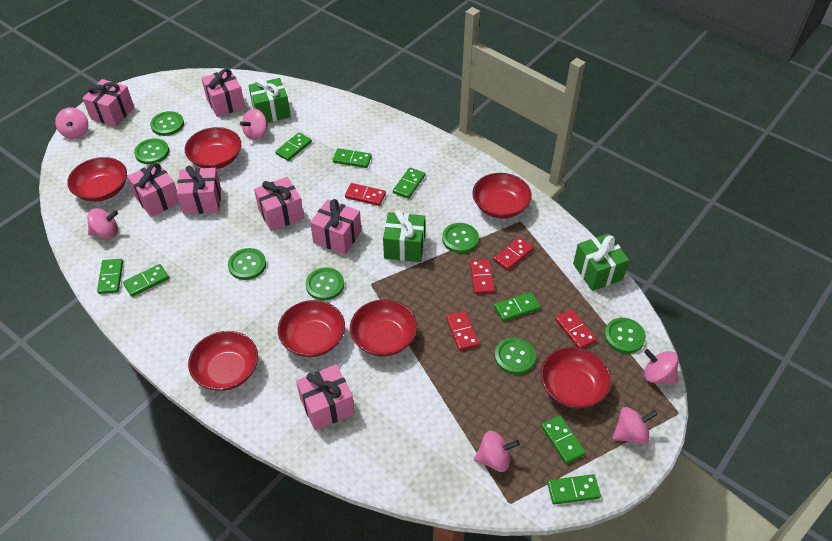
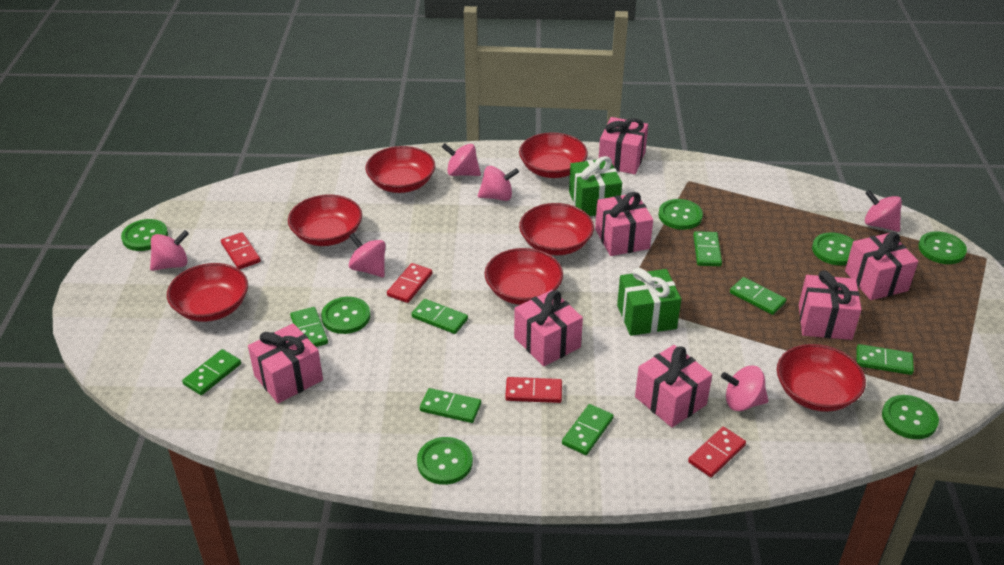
green gift: 3 -> 2
red domino: 5 -> 4

